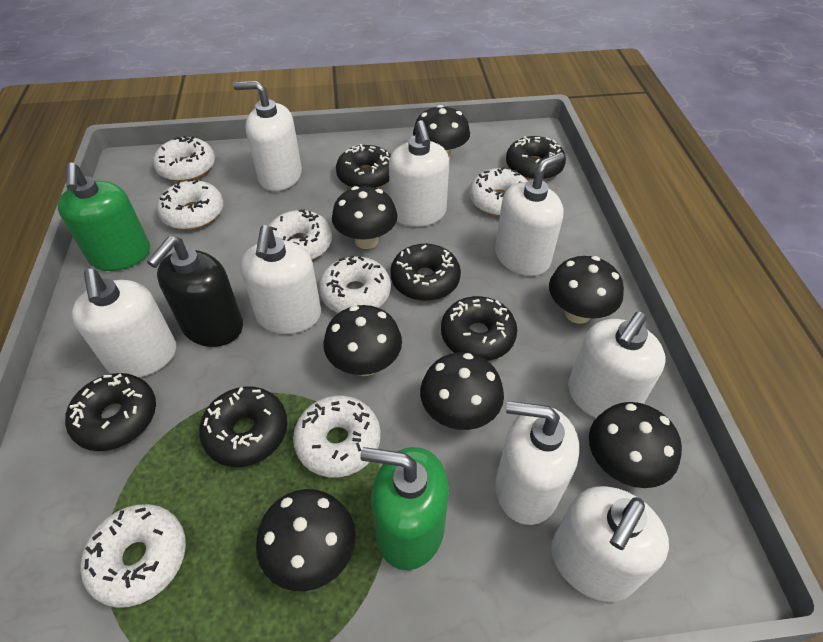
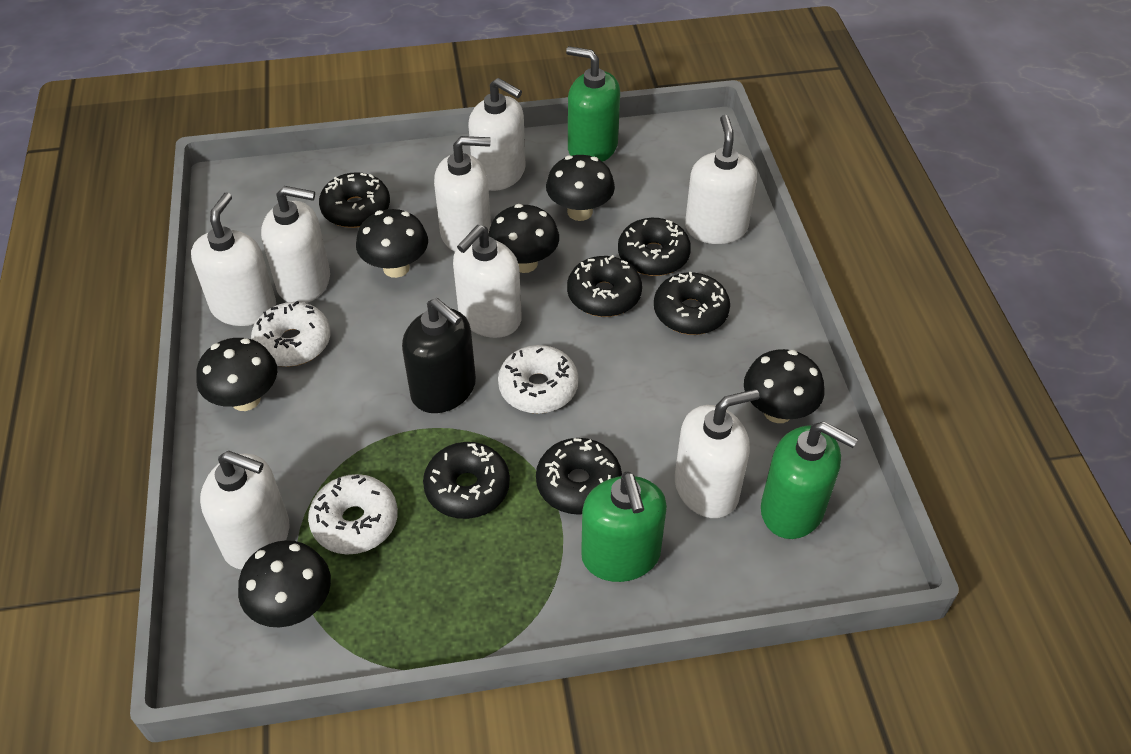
black mushroom: 7 -> 6
green soap dispenser: 2 -> 3
white donut: 7 -> 3

